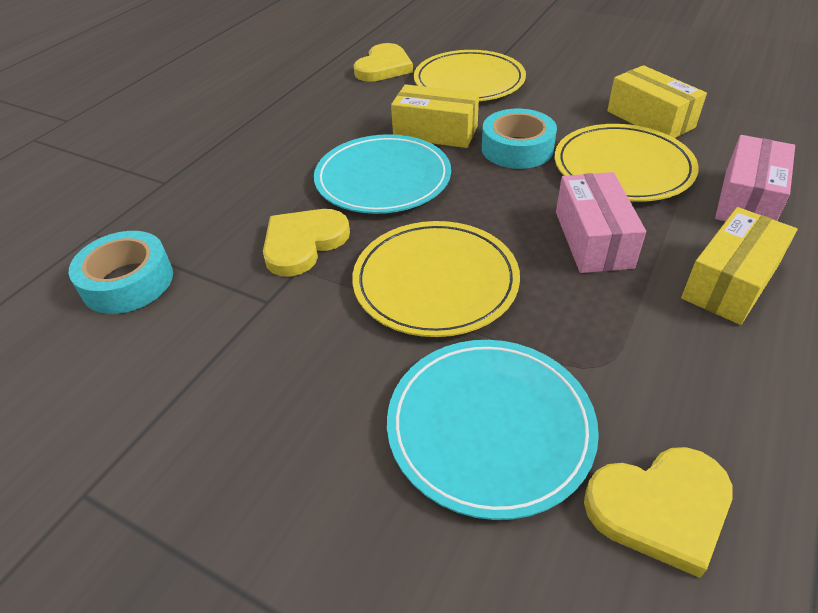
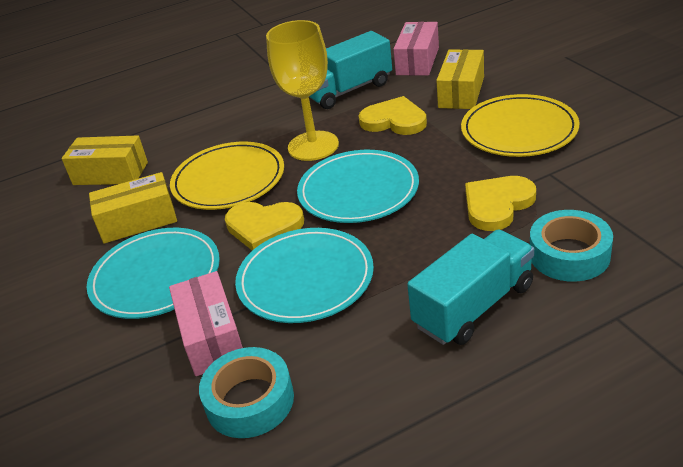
turquoise plate: 2 -> 3
turquoise truck: 0 -> 2
yellow goblet: 0 -> 1
yellow plate: 3 -> 2

